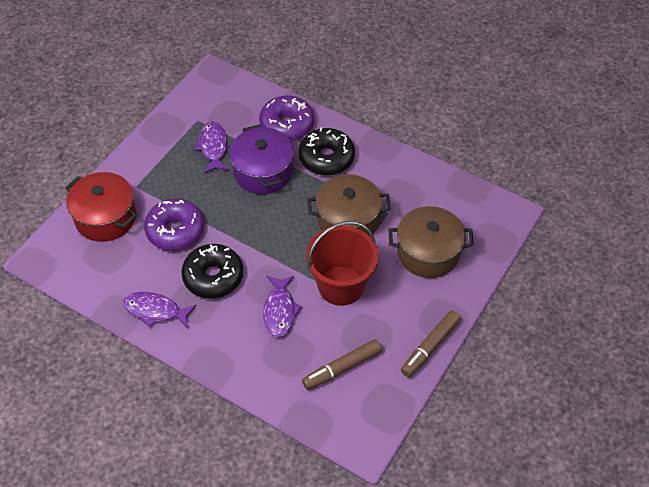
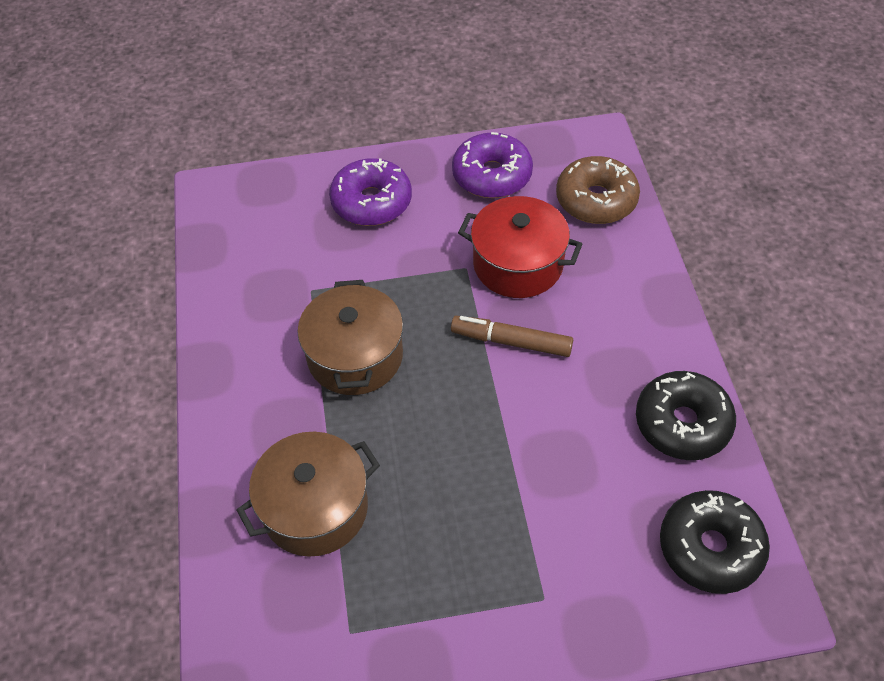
brown donut: 0 -> 1
brown marker: 2 -> 1
purple fish: 3 -> 0
purple pot: 1 -> 0
red bucket: 1 -> 0

